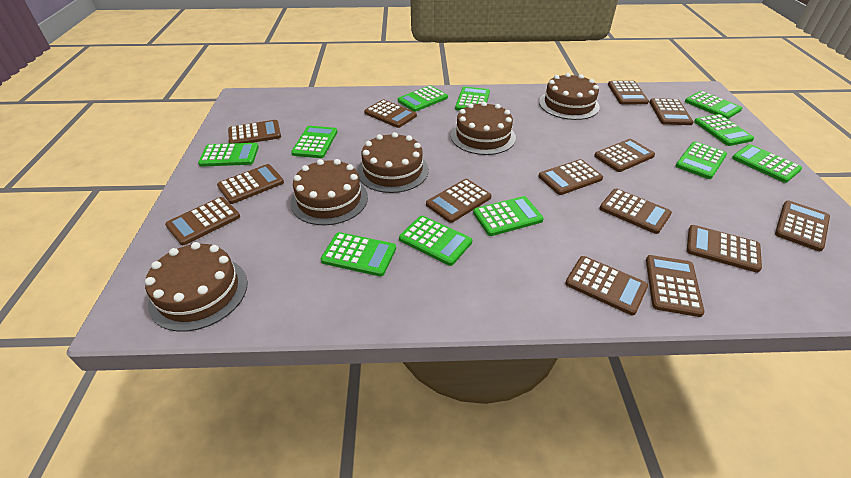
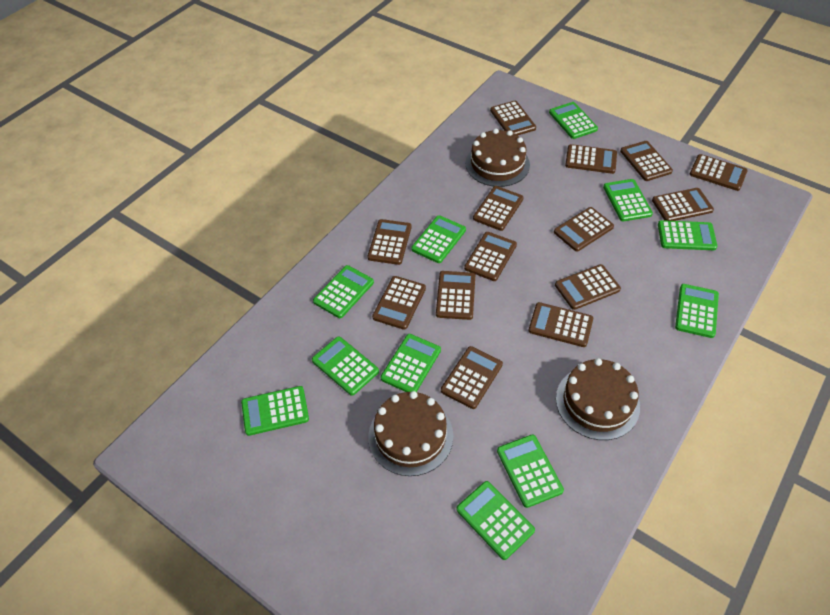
brown cake: 5 -> 3

